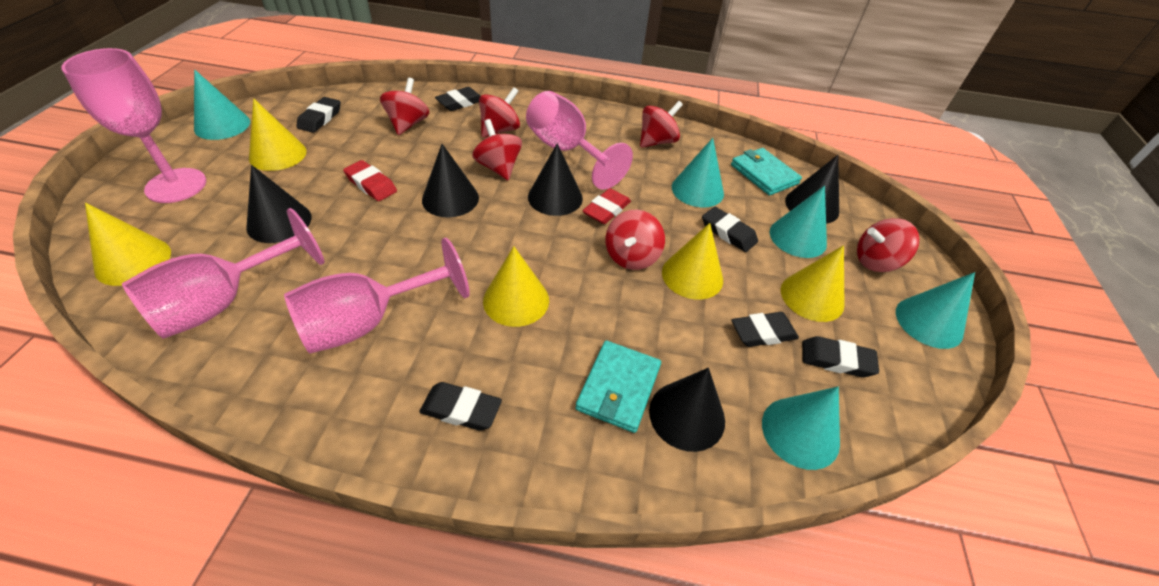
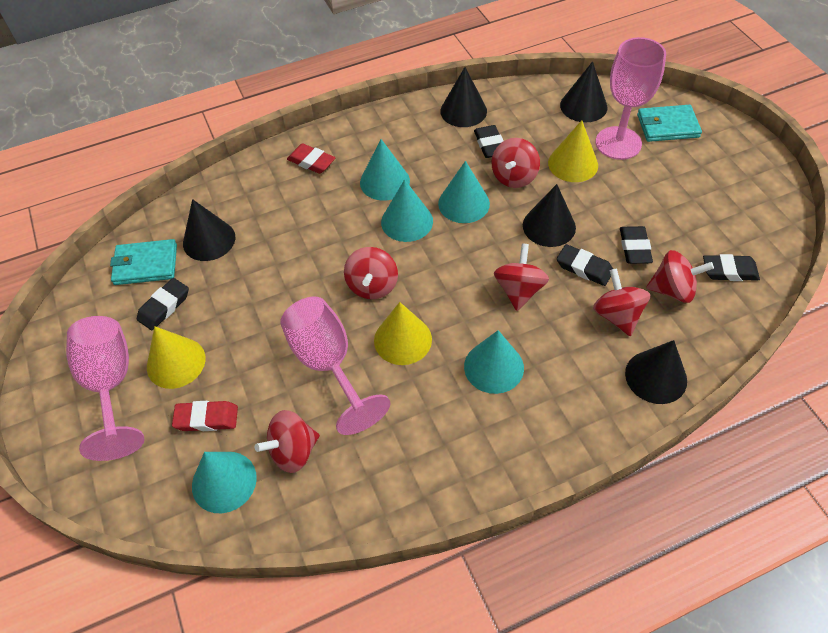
black eraser: 6 -> 5
pink goblet: 4 -> 3
yellow cone: 5 -> 3

